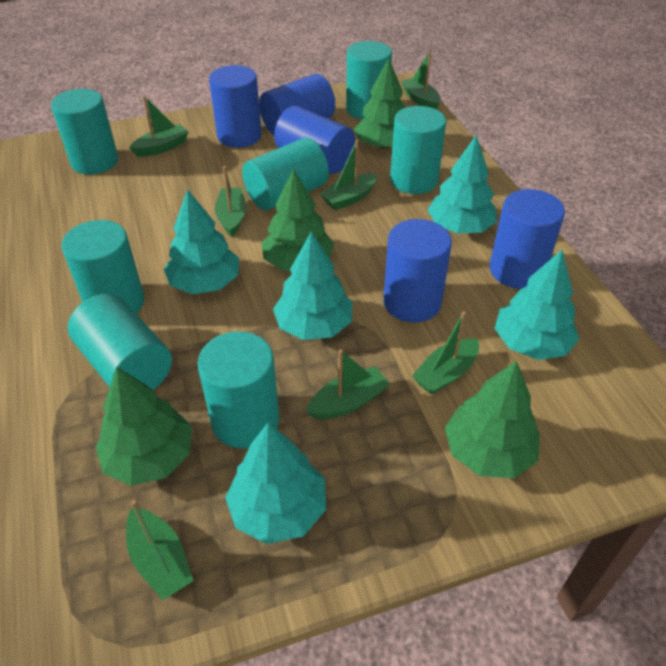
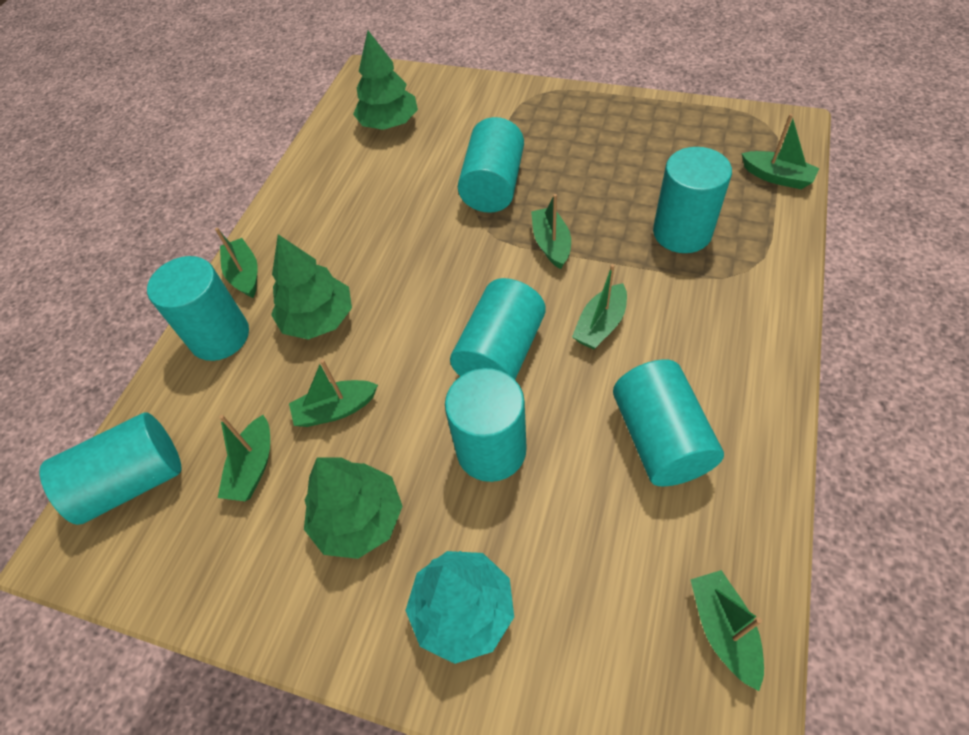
blue cylinder: 5 -> 0
green tree: 4 -> 3
turquoise tree: 5 -> 1

